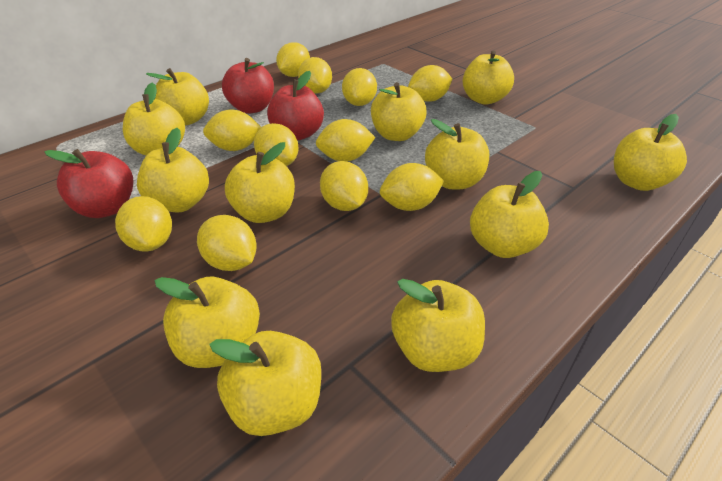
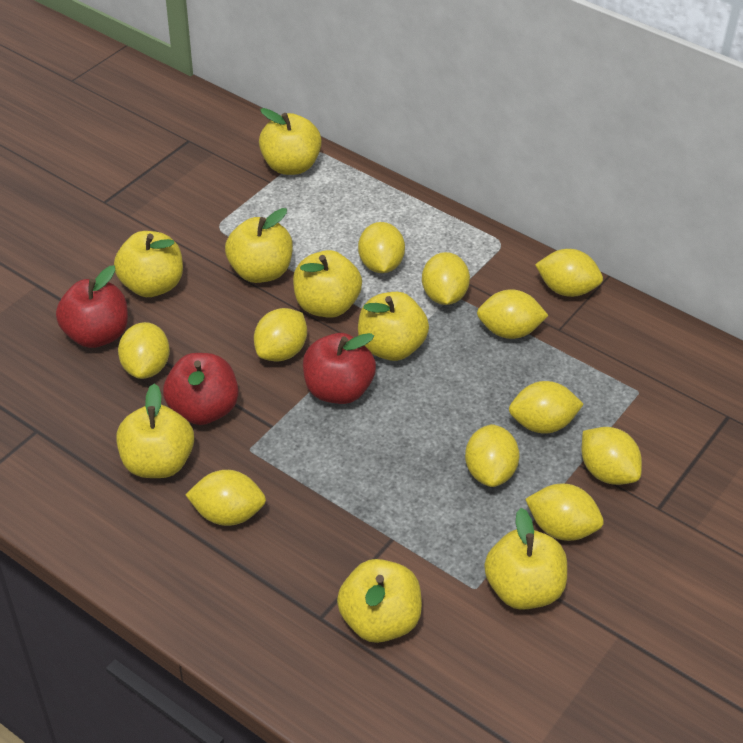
yellow apple: 12 -> 8

